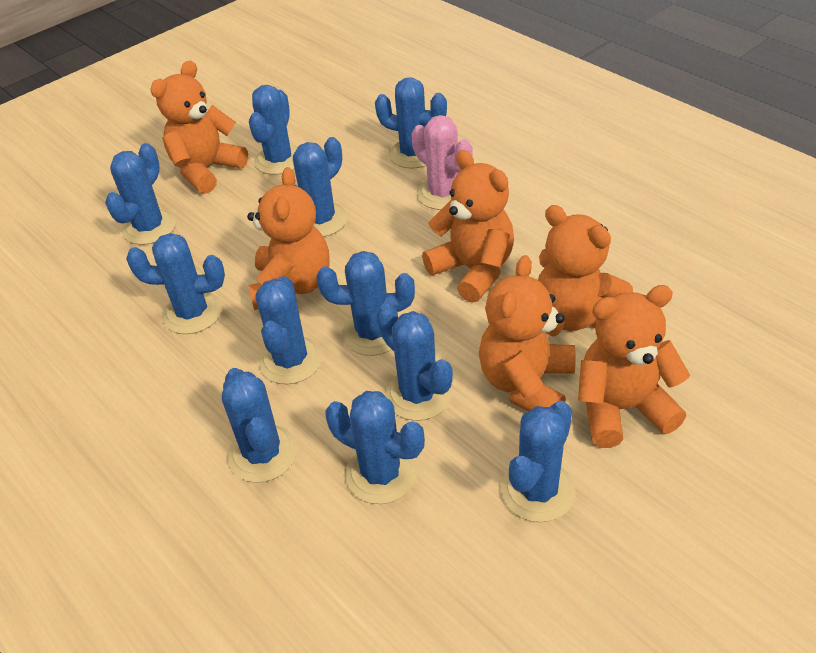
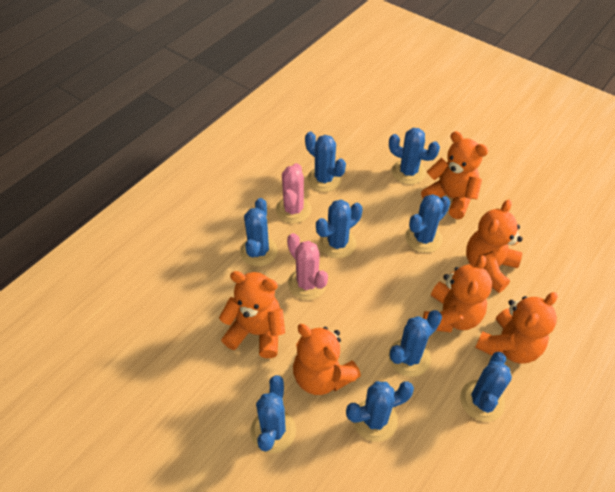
blue cactus: 11 -> 9
pink cactus: 1 -> 2

